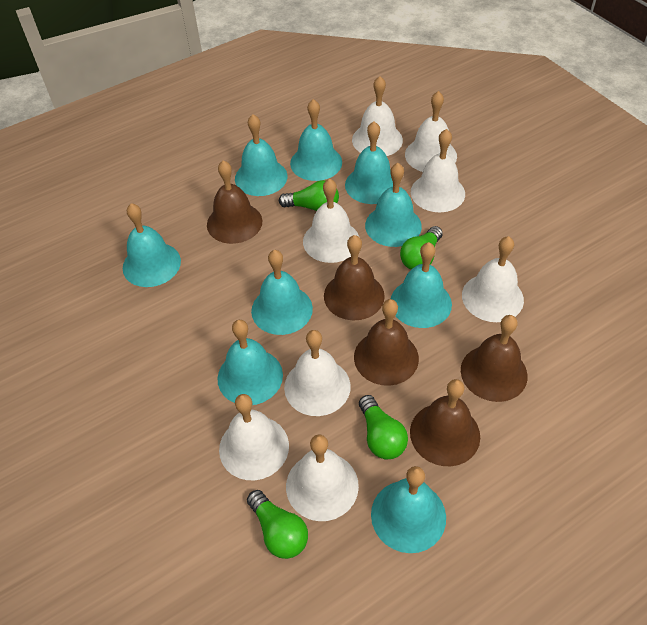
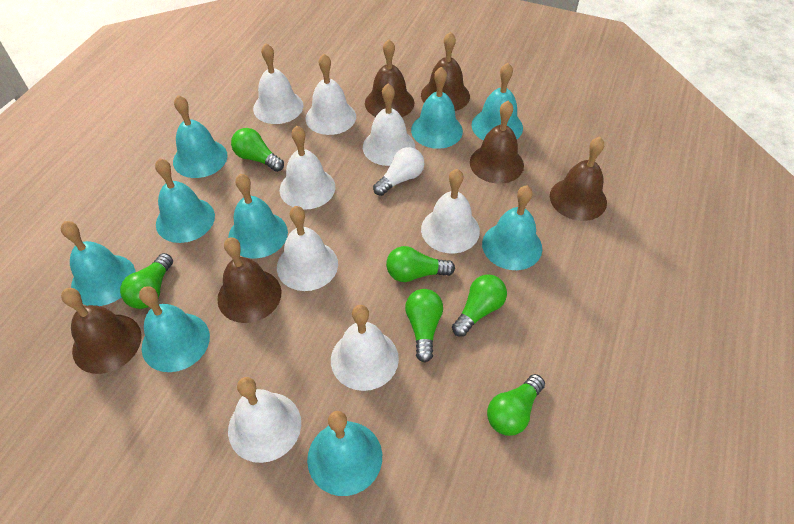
brown bell: 5 -> 6
green light bulb: 4 -> 6
white light bulb: 0 -> 1

